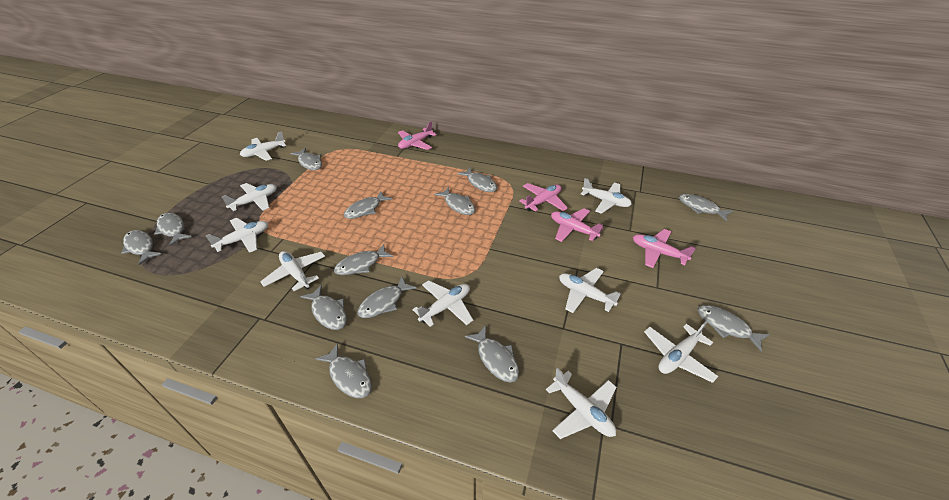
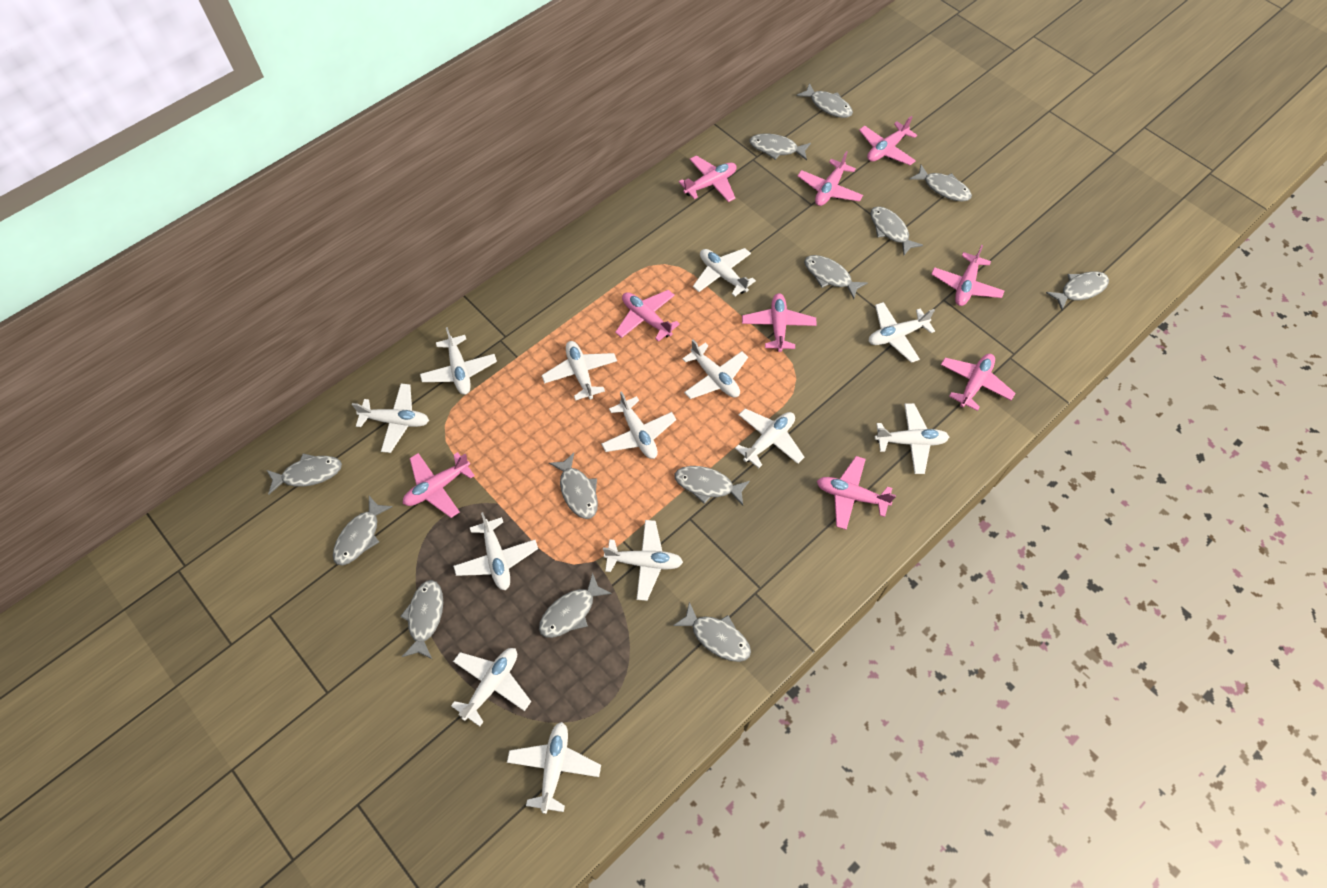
pink plane: 4 -> 9
white plane: 9 -> 13

